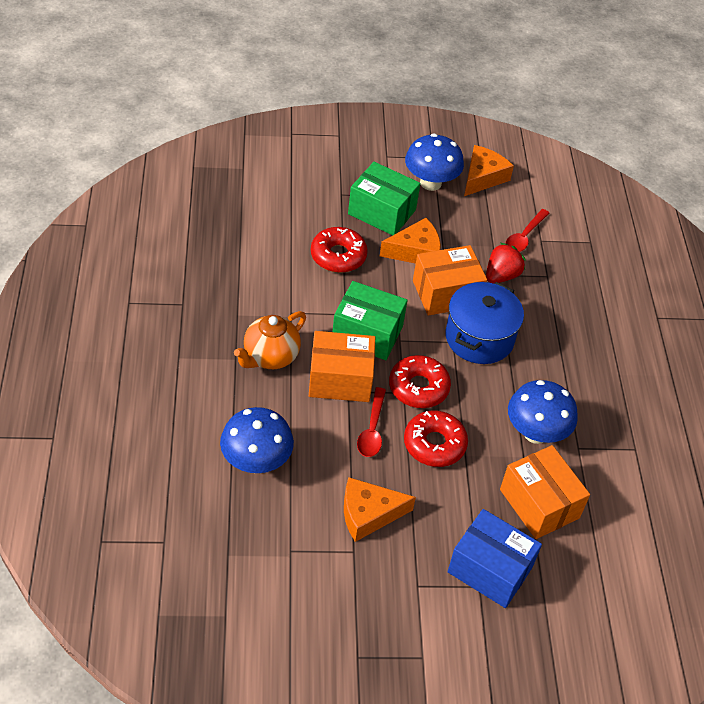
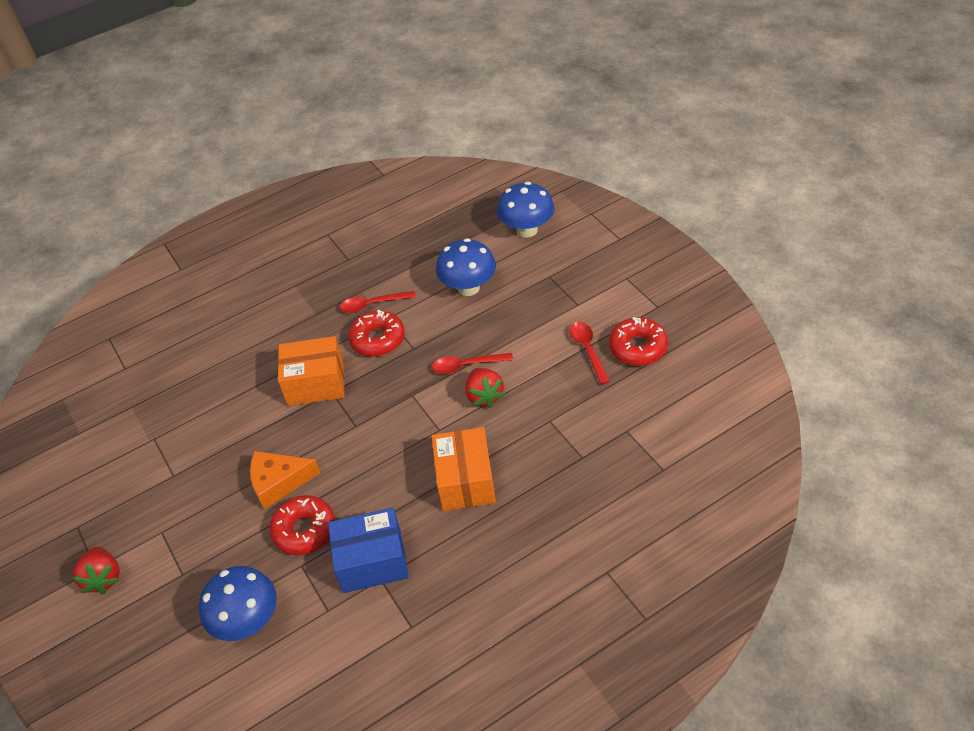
blue pot: 1 -> 0
green box: 2 -> 0
orange box: 3 -> 2
orange cheese: 3 -> 1
orange teapot: 1 -> 0
red spoon: 2 -> 3
red strawberry: 1 -> 2

